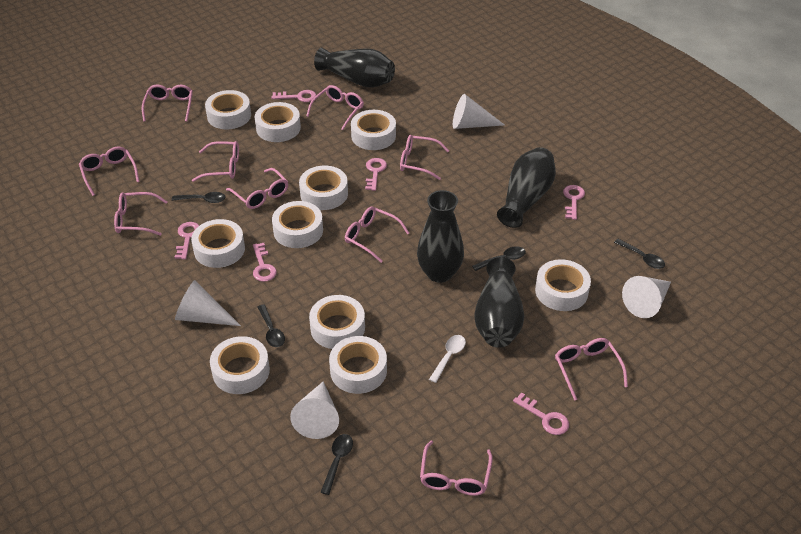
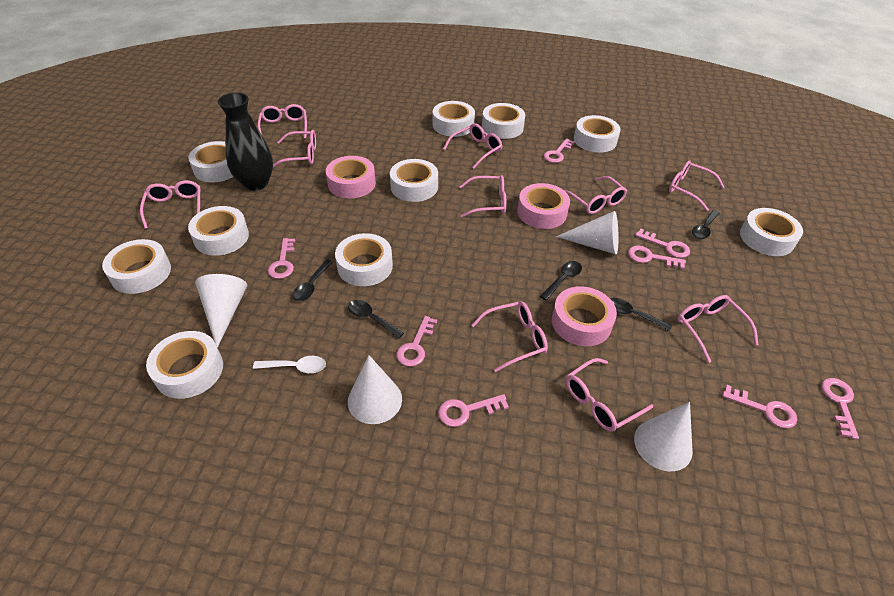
black vase: 4 -> 1
pink key: 6 -> 8
pink tape: 0 -> 3

